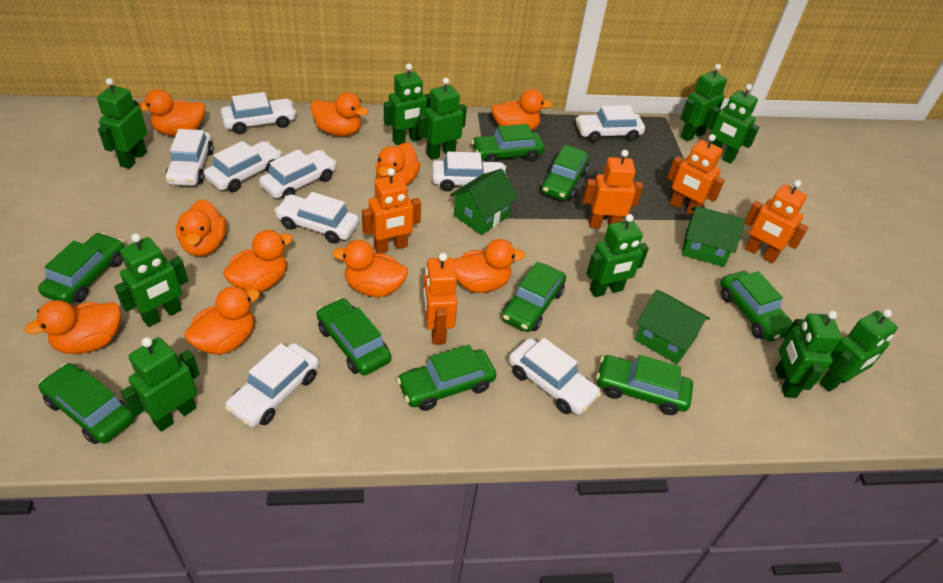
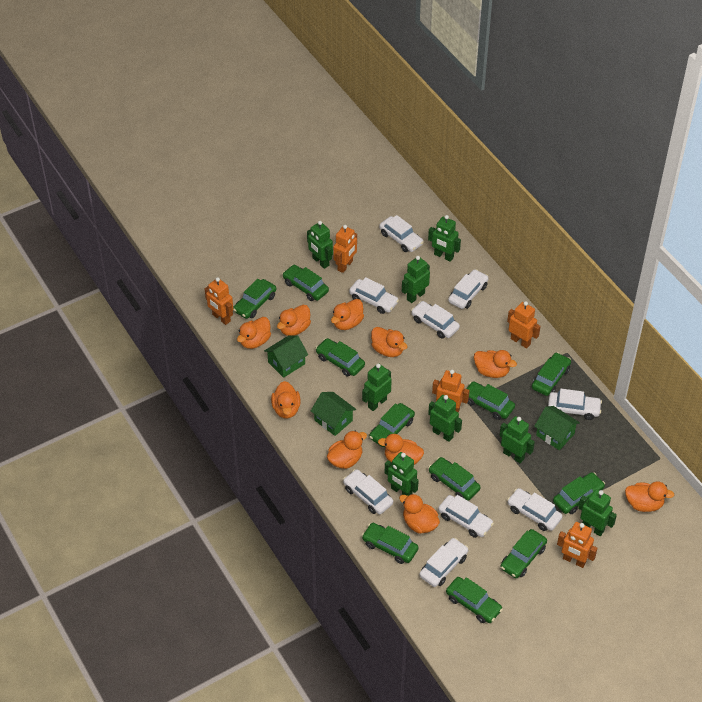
green car: 9 -> 11
green robot: 10 -> 8

